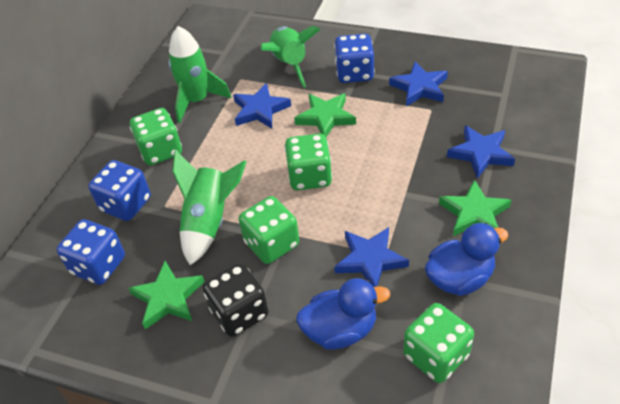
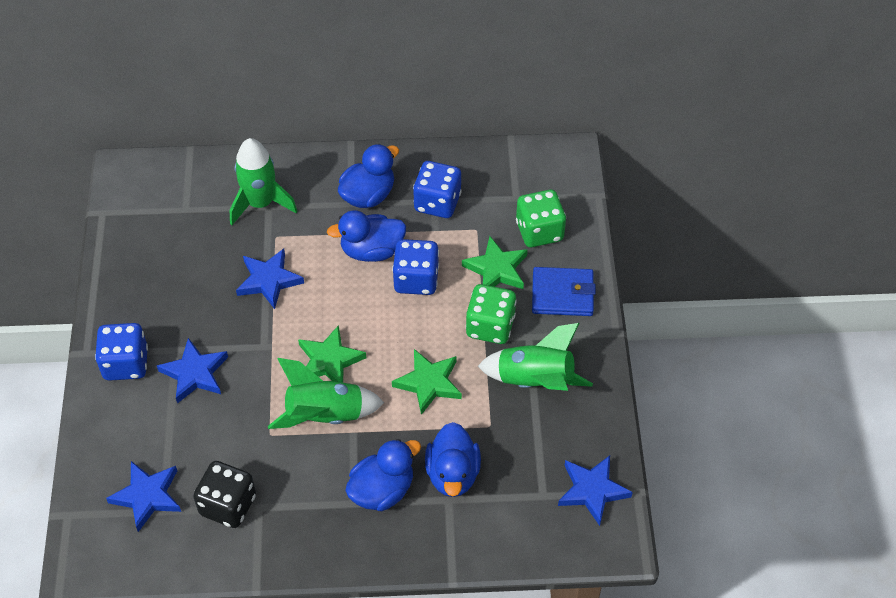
blue duck: 2 -> 4
blue wallet: 0 -> 1
green dice: 4 -> 2

